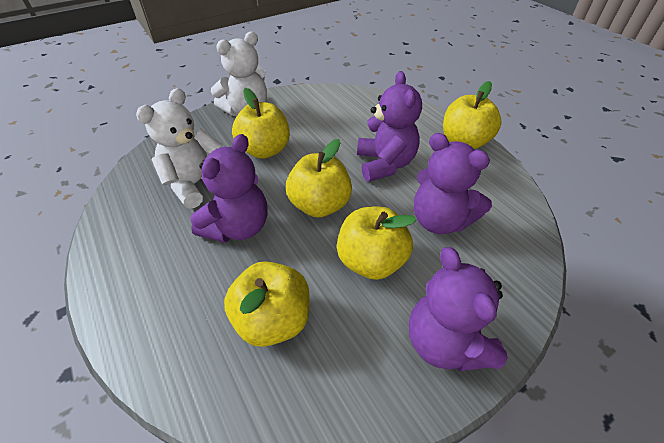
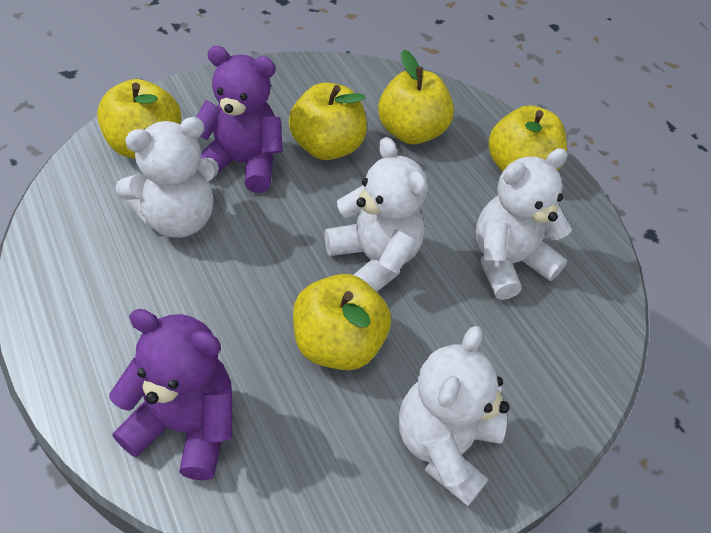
purple teddy bear: 4 -> 2
white teddy bear: 2 -> 4

